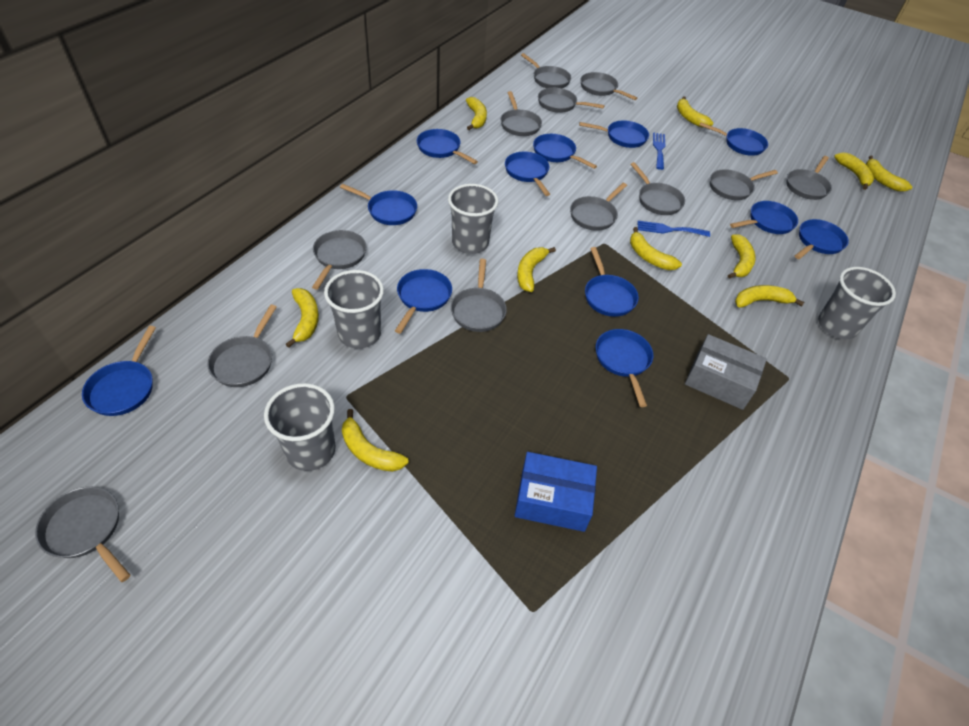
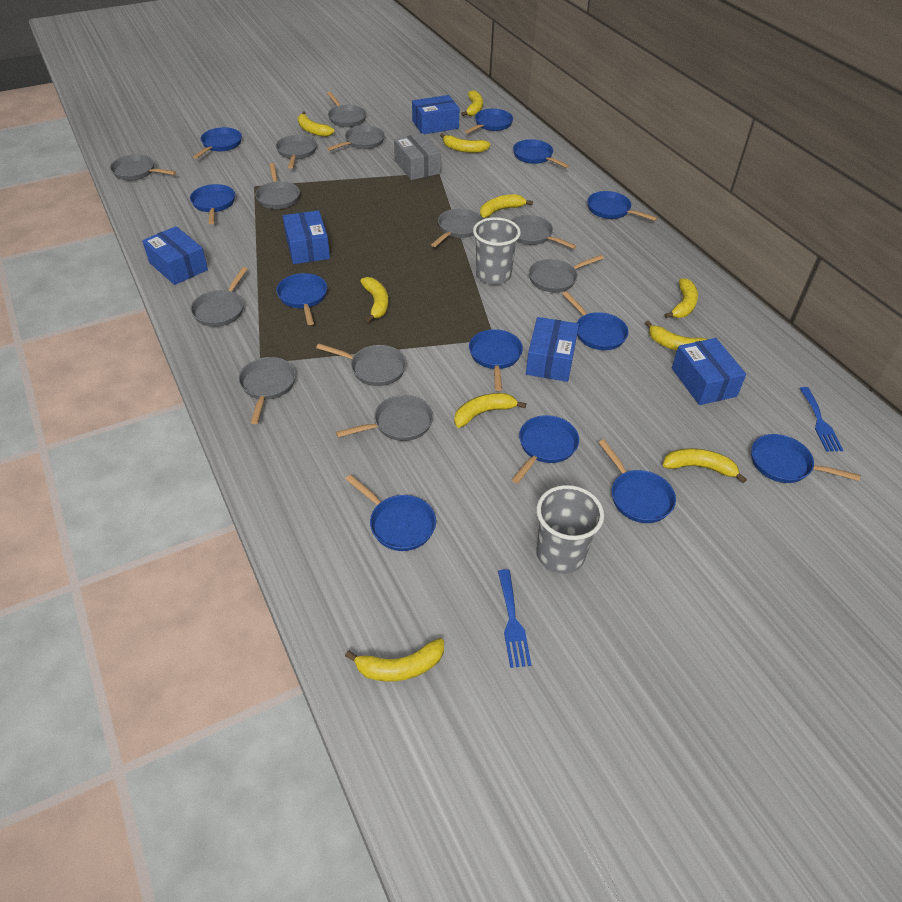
blue box: 1 -> 5
grey cup: 4 -> 2

